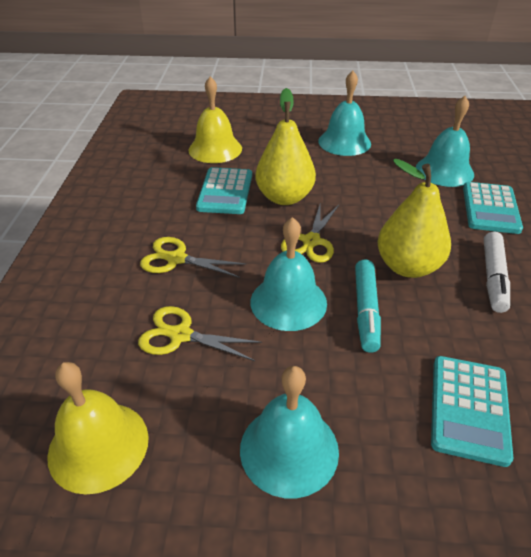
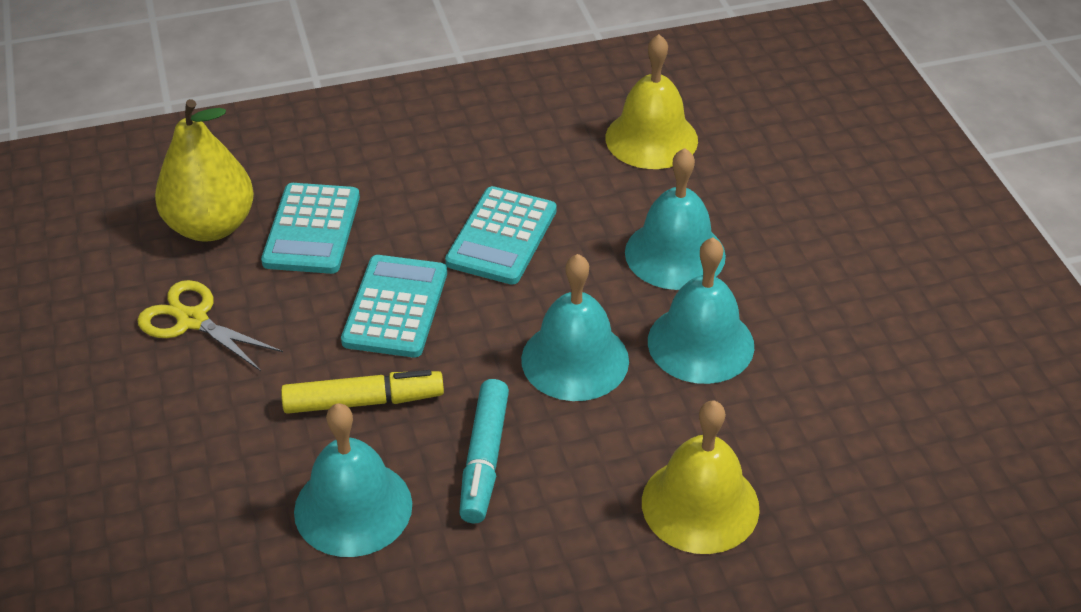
white marker: 1 -> 0
yellow marker: 0 -> 1
yellow pear: 2 -> 1
yellow scissors: 3 -> 1

